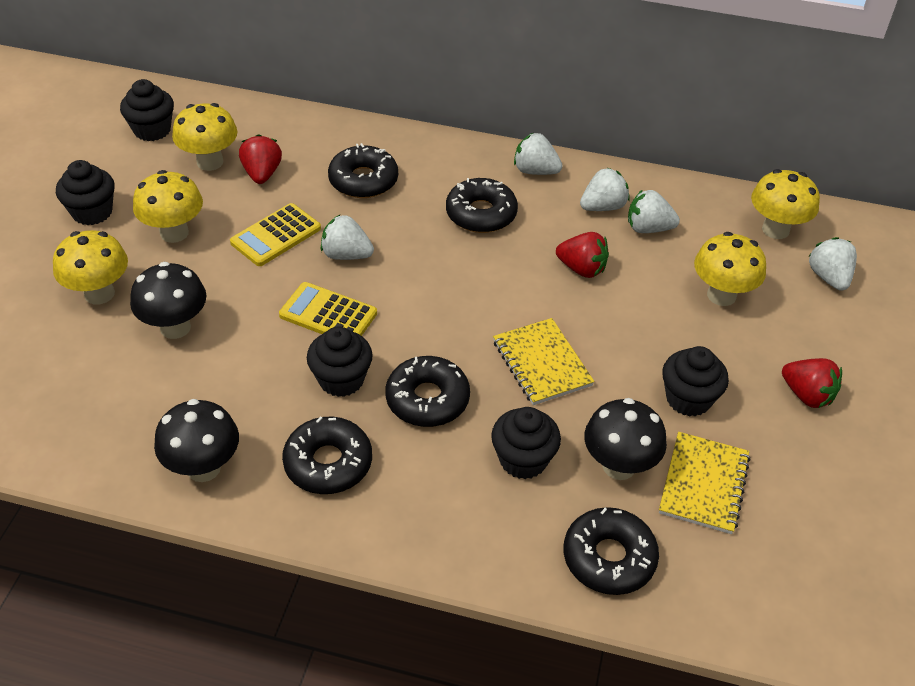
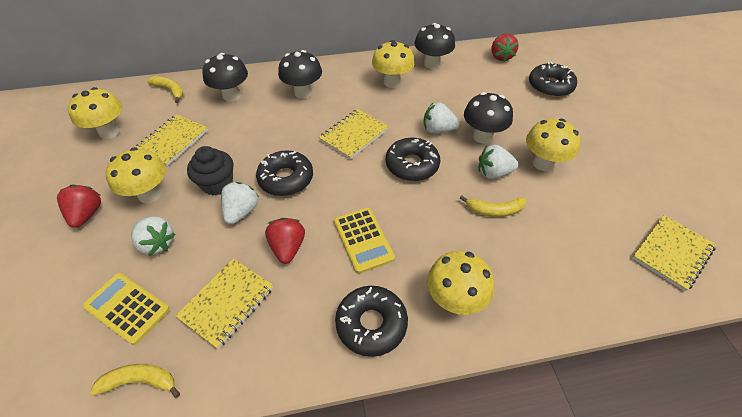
black cupcake: 5 -> 1
black donut: 5 -> 4
black mushroom: 3 -> 4
white strawberry: 5 -> 4
yellow banana: 0 -> 3
yellow notebook: 2 -> 4

